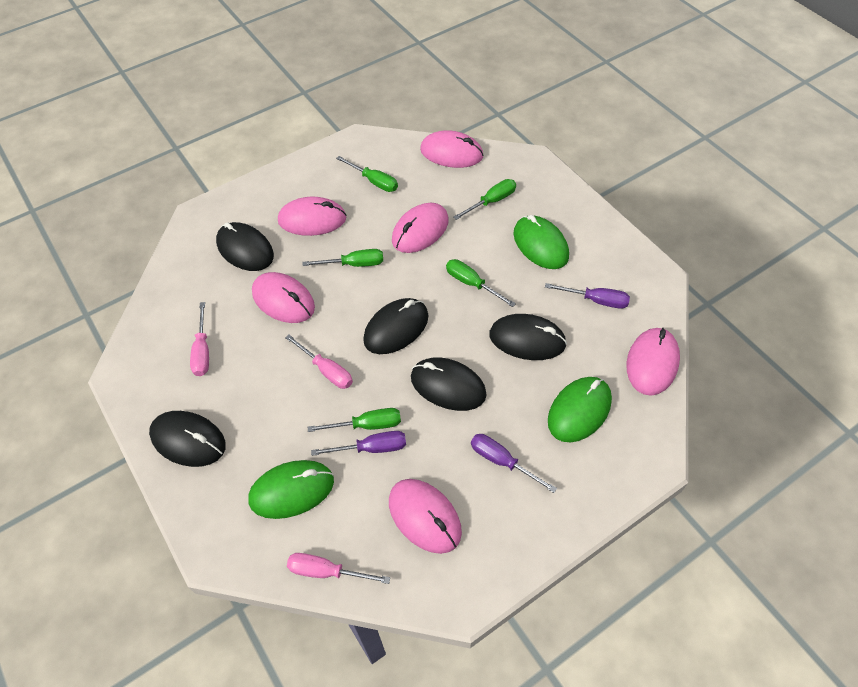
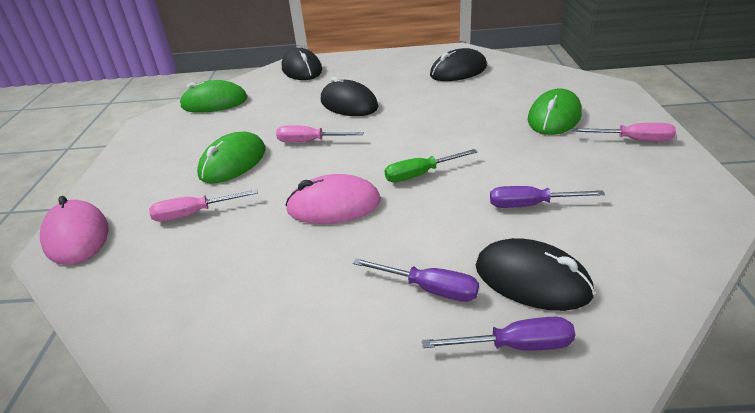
black mouse: 5 -> 4
green screwdriver: 5 -> 1
pink mouse: 6 -> 2

